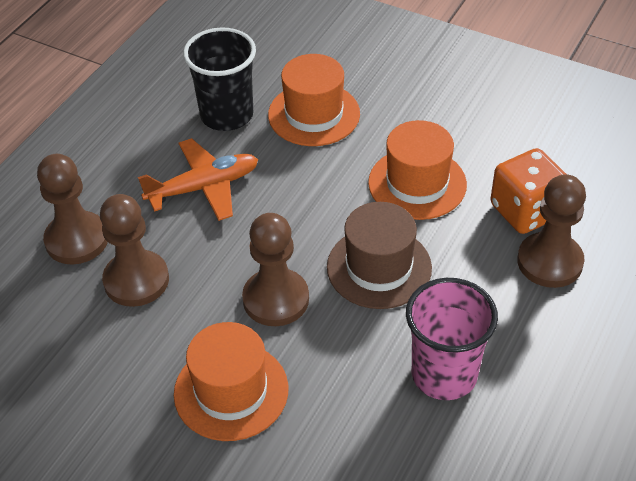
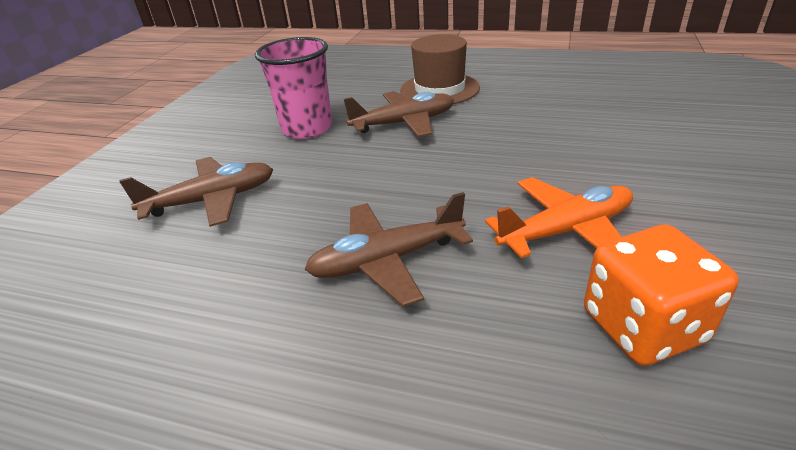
black cup: 1 -> 0
brown pawn: 4 -> 0
brown plane: 0 -> 3
orange hat: 3 -> 0

